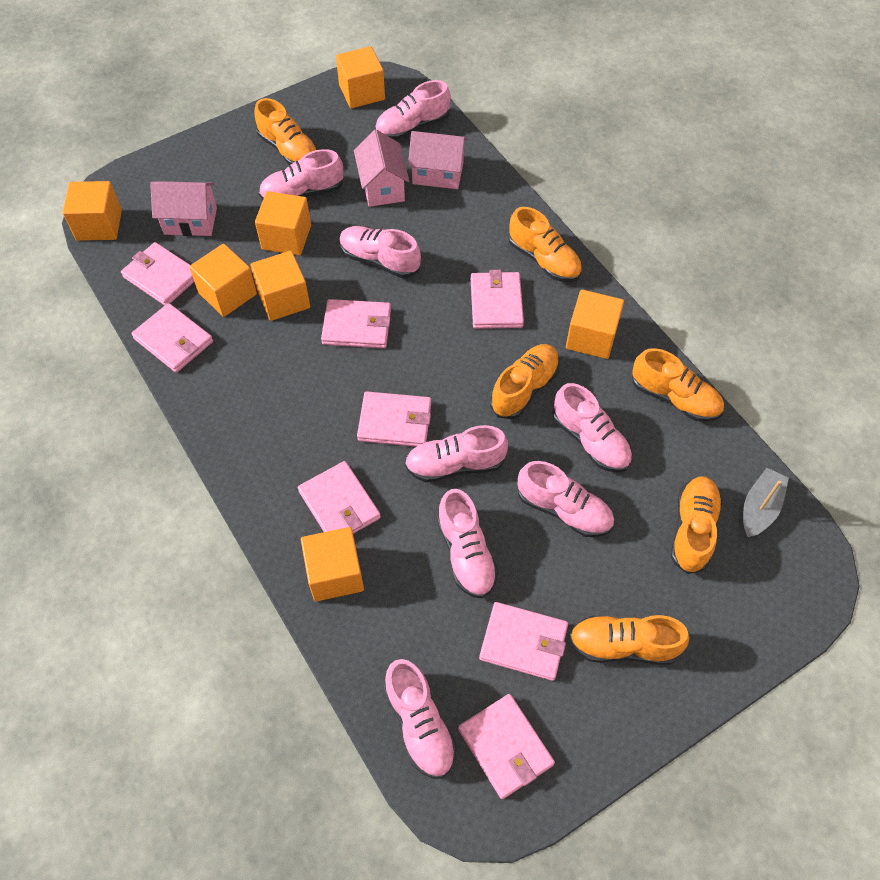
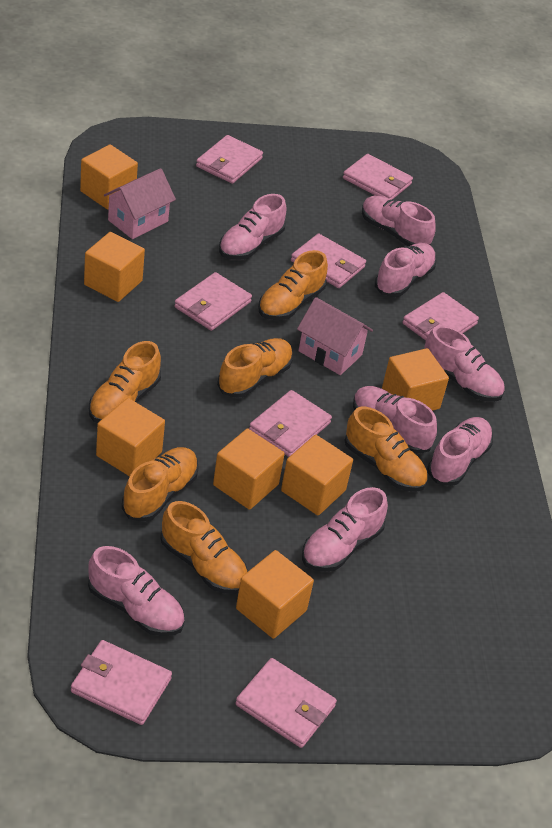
grey boat: 1 -> 0
pink house: 3 -> 2

